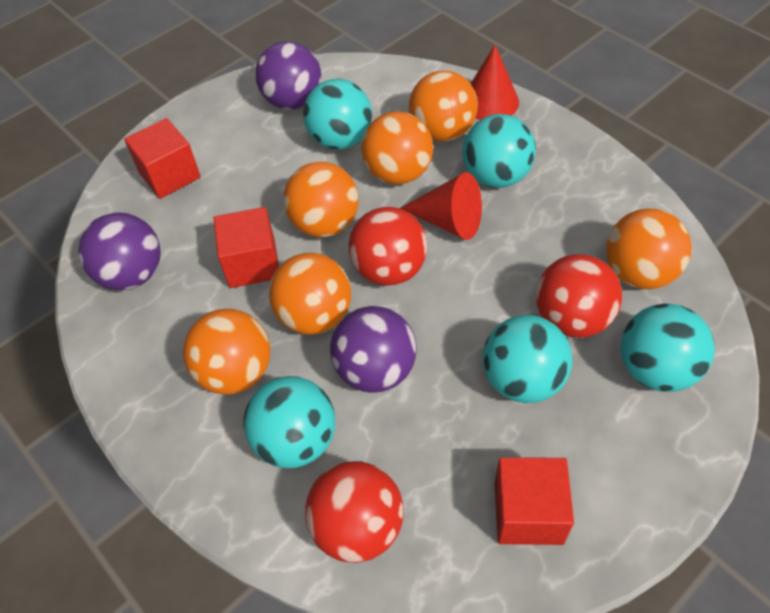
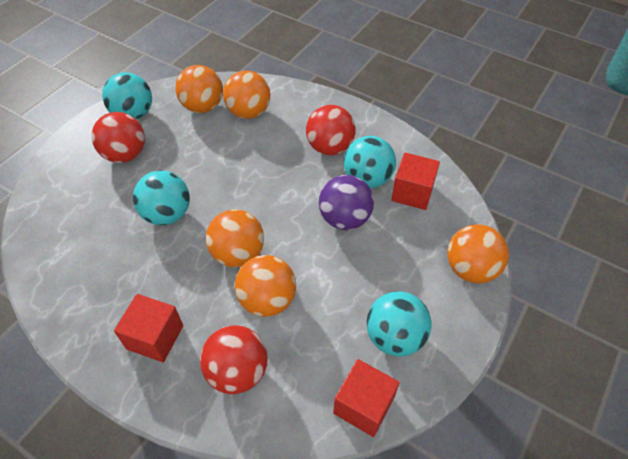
orange ball: 6 -> 5
purple ball: 3 -> 1
red cone: 2 -> 0
turquoise ball: 5 -> 4

